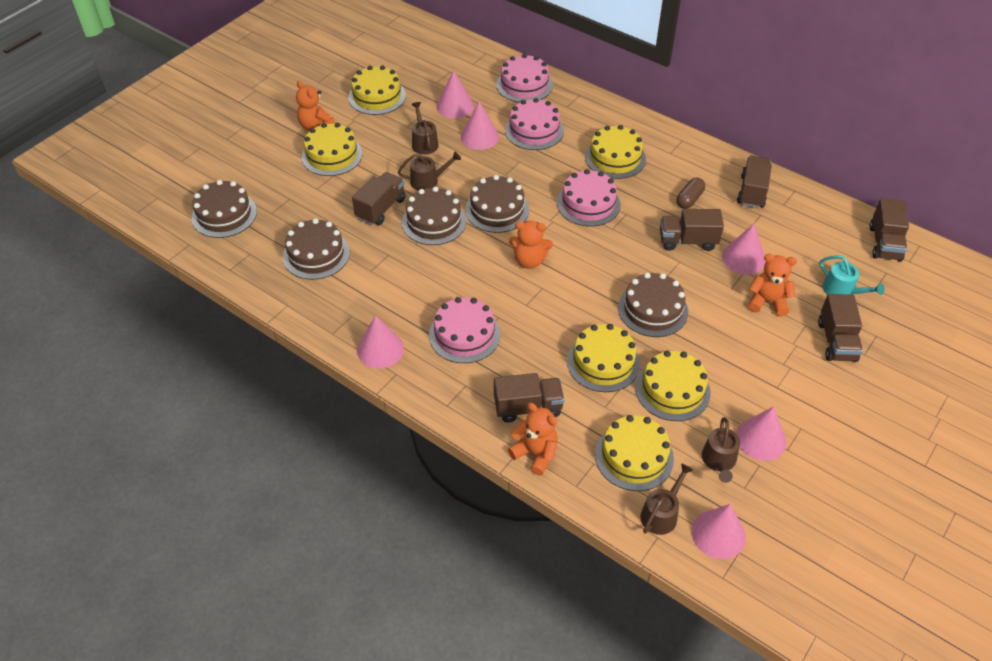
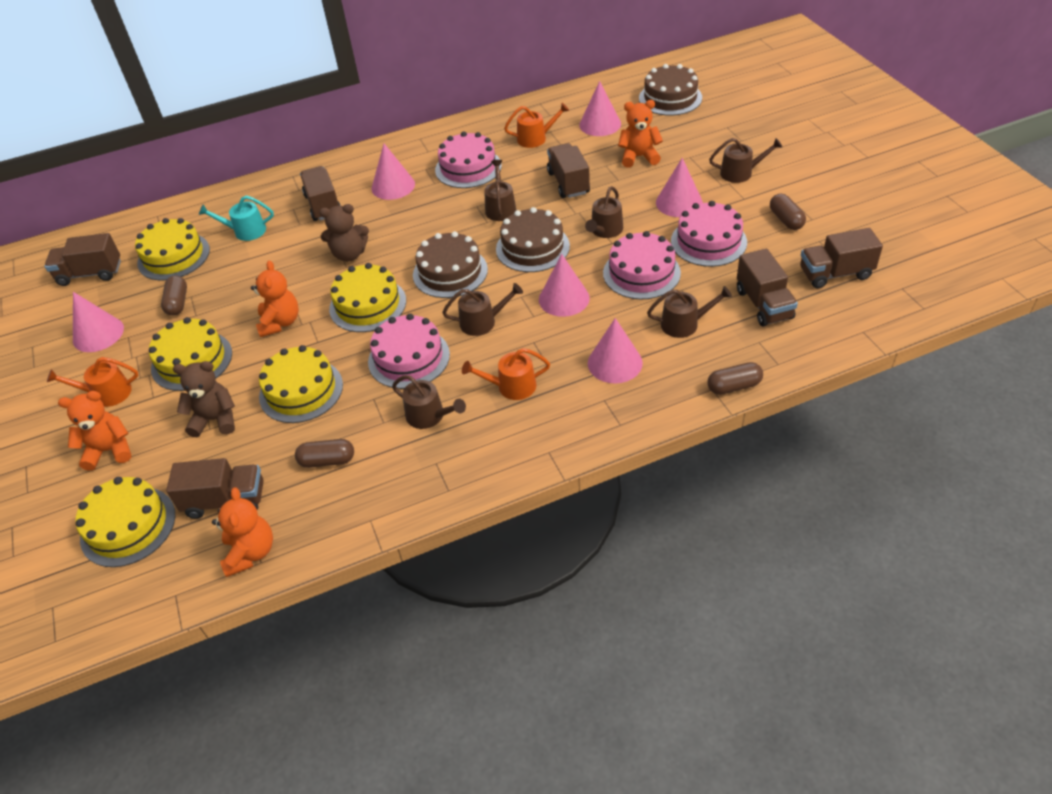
brown cake: 5 -> 3
brown capsule: 1 -> 4
brown teddy bear: 0 -> 2
brown watering can: 4 -> 6
orange watering can: 0 -> 3
yellow cake: 6 -> 5

